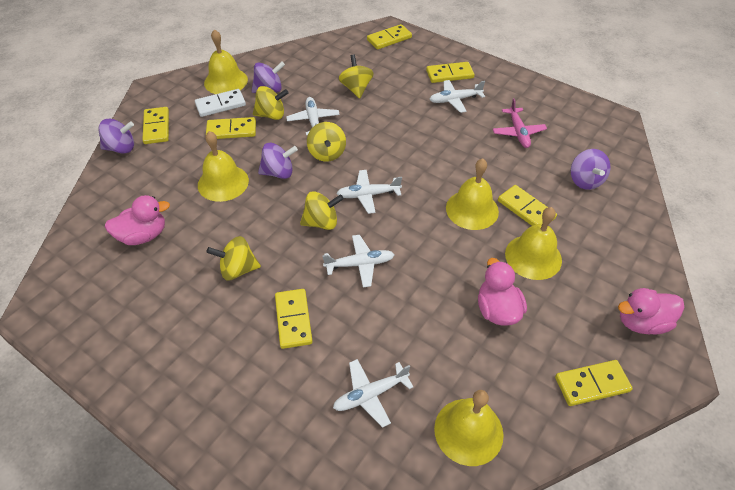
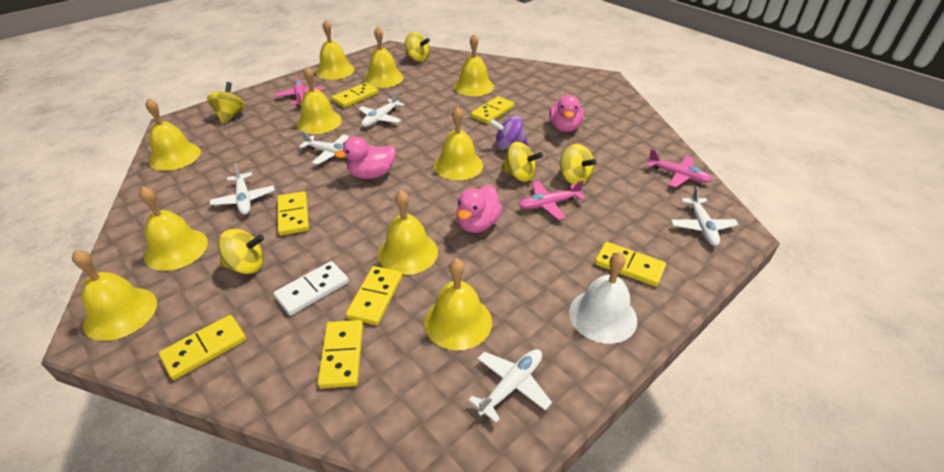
pink plane: 1 -> 3
purple spinning top: 4 -> 1
white bell: 0 -> 1
yellow bell: 5 -> 10

